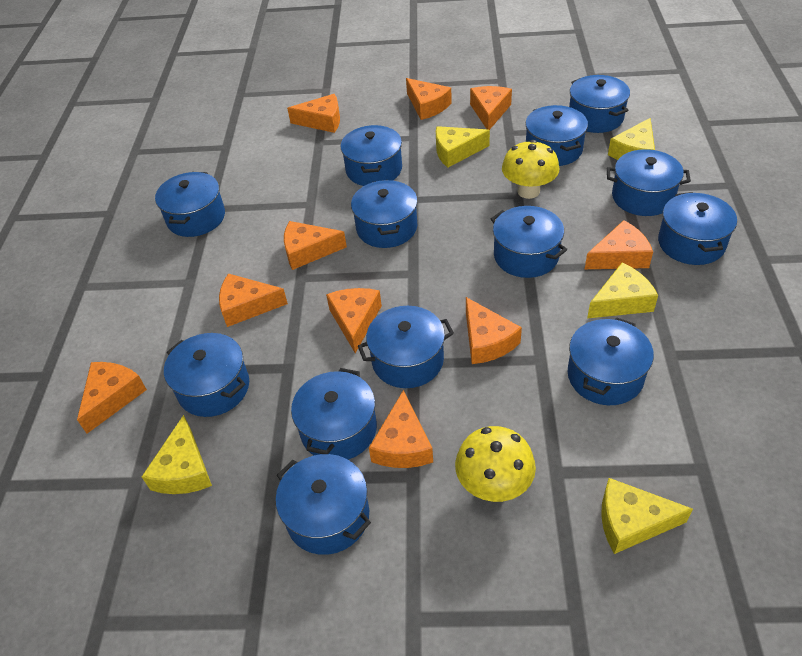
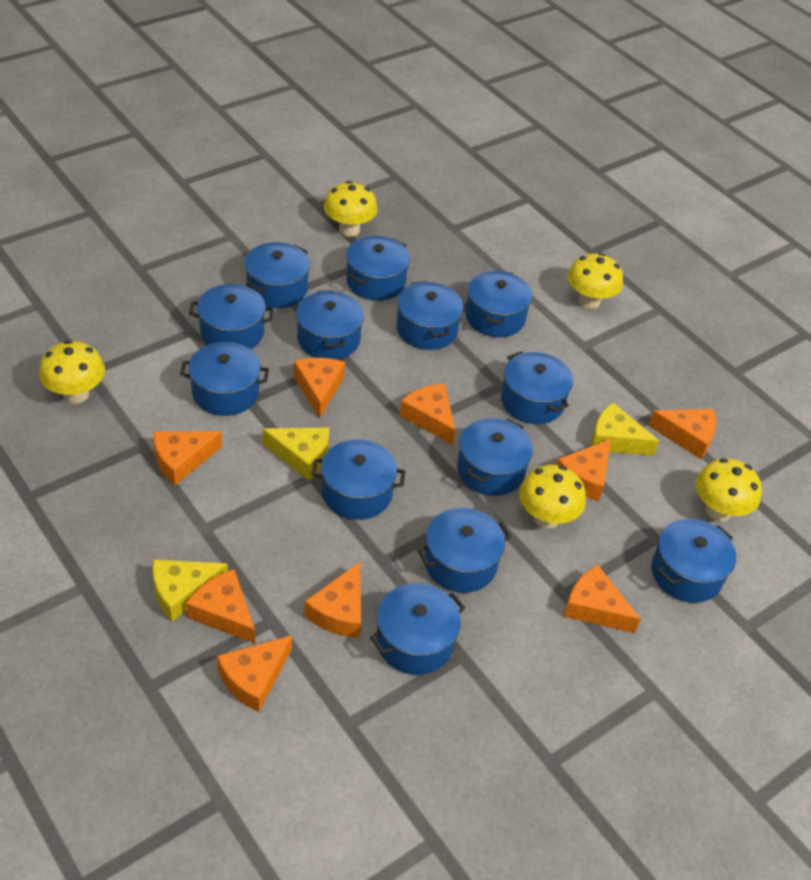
orange cheese: 10 -> 9
yellow cheese: 5 -> 3
yellow mushroom: 2 -> 5

